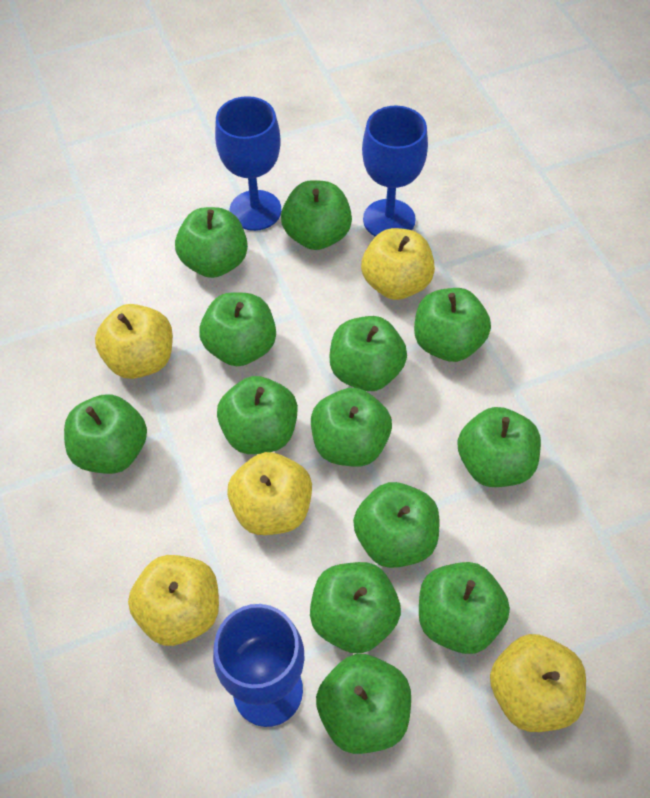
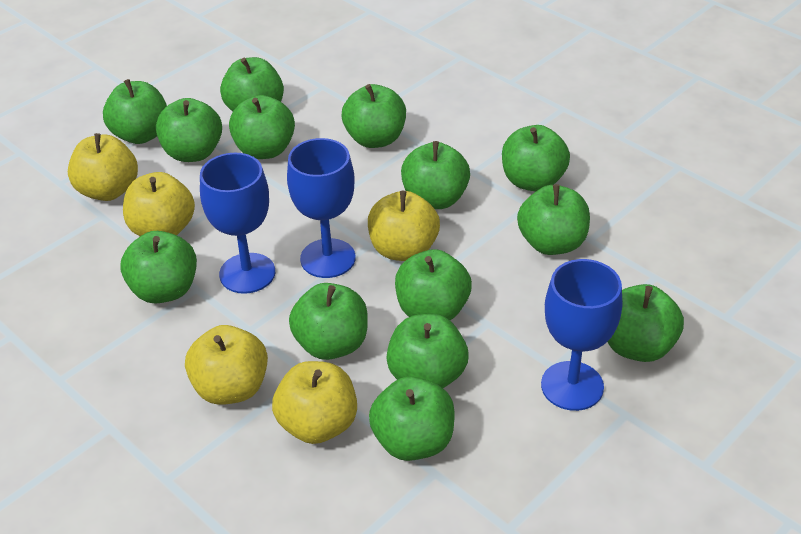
green apple: 13 -> 14

